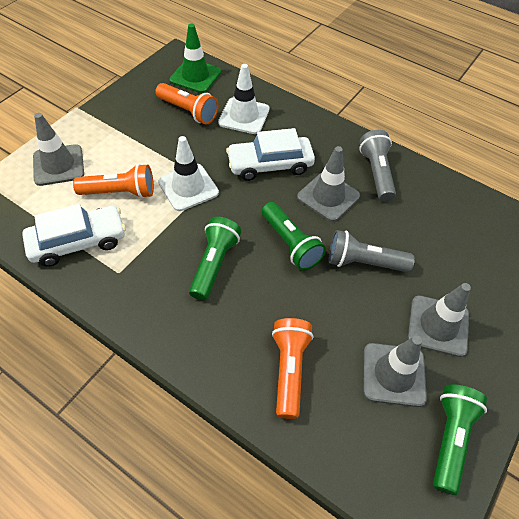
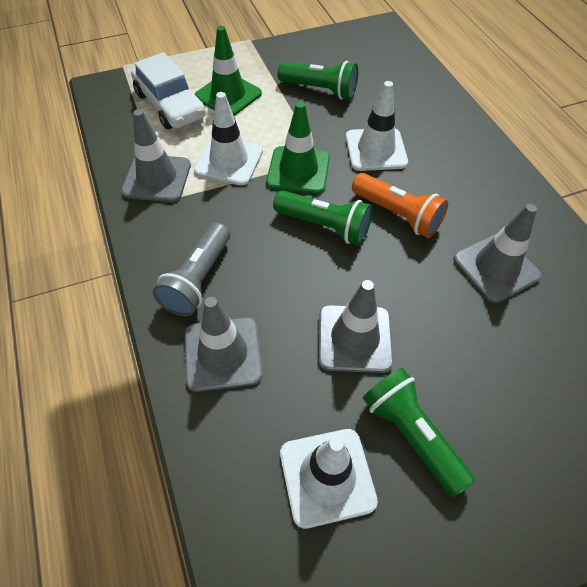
green traffic cone: 1 -> 2
grey flashlight: 2 -> 1
orange flashlight: 3 -> 1
white car: 2 -> 1
white traffic cone: 2 -> 3

